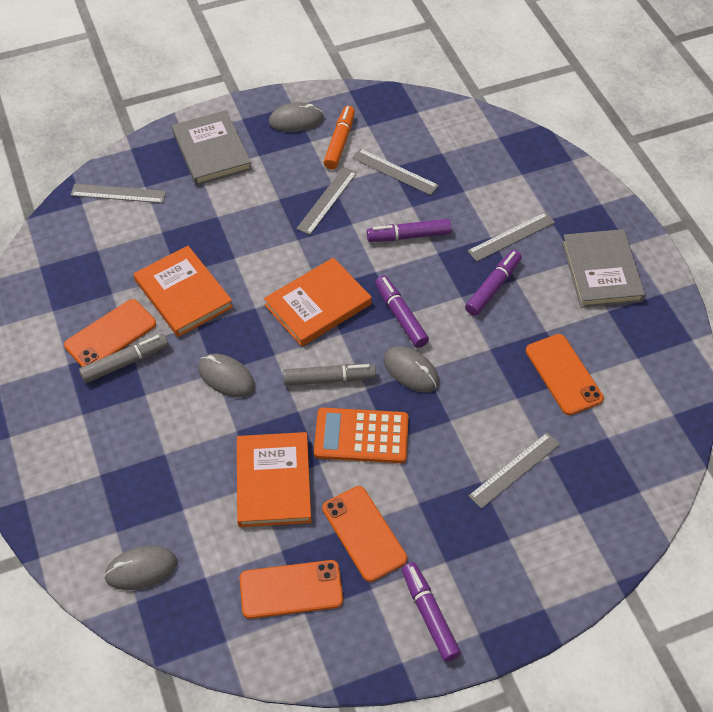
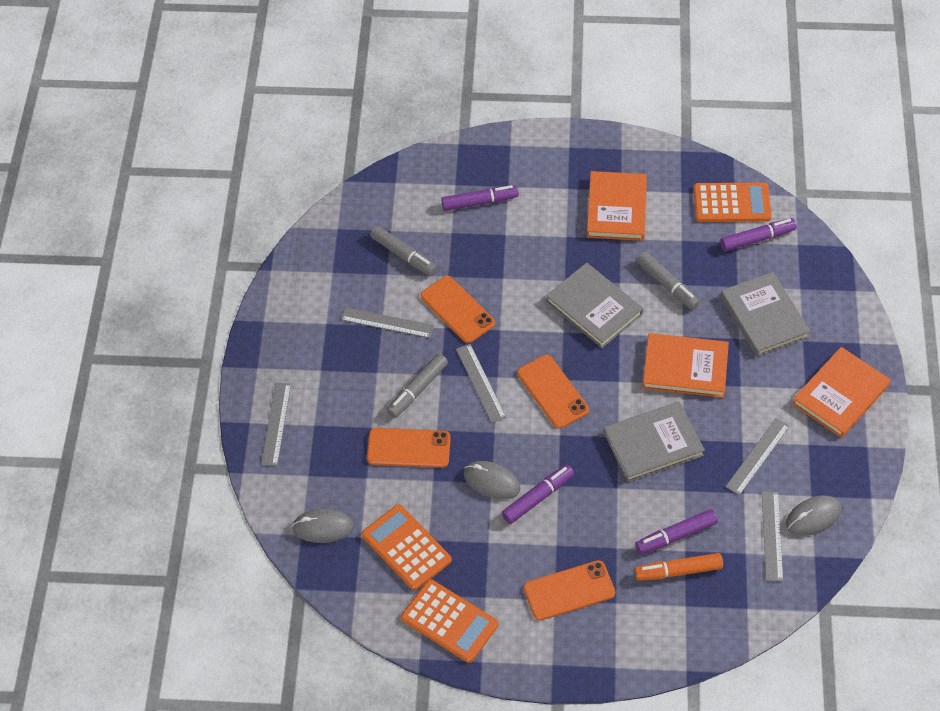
grey book: 2 -> 3
grey marker: 2 -> 3
grey mouse: 4 -> 3
orange calculator: 1 -> 3

